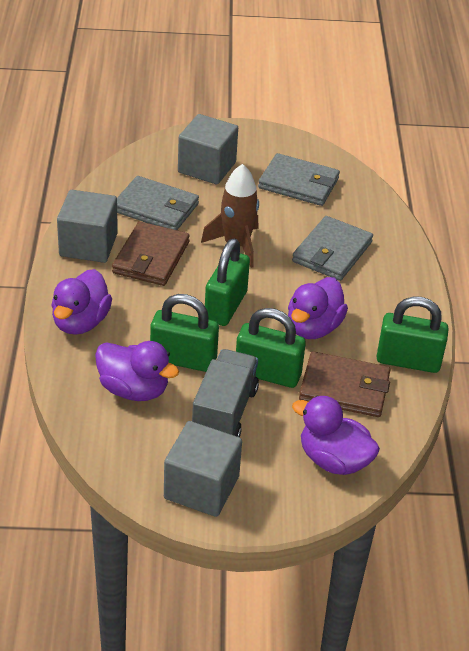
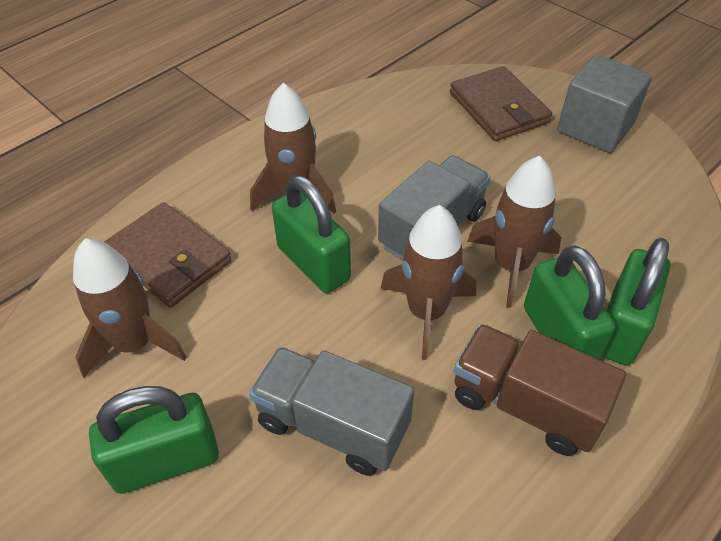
brown rocket: 1 -> 4
brown truck: 0 -> 1
grey cube: 3 -> 1
grey truck: 1 -> 2
grey wallet: 3 -> 0
purple duck: 4 -> 0

